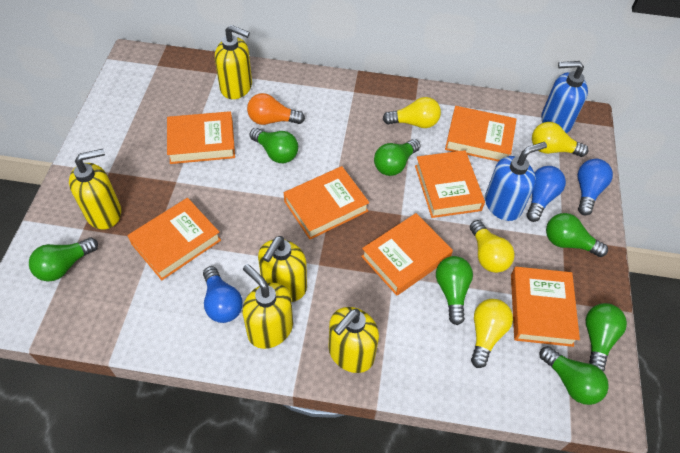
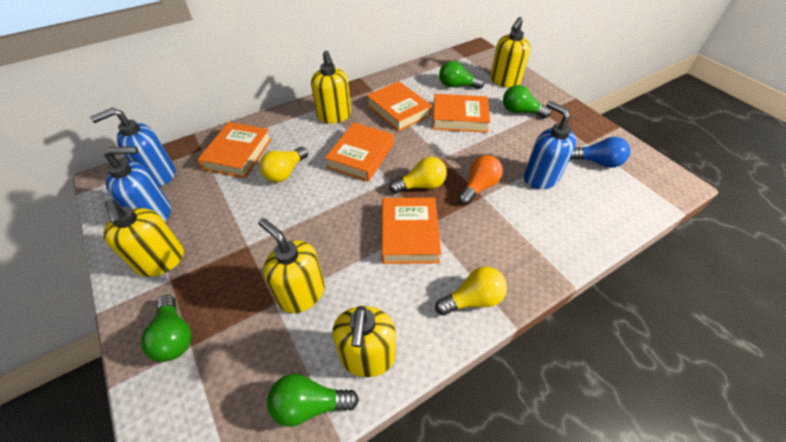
blue light bulb: 3 -> 1
blue soap dispenser: 2 -> 3
green light bulb: 7 -> 4
orange book: 7 -> 5
yellow light bulb: 4 -> 3

